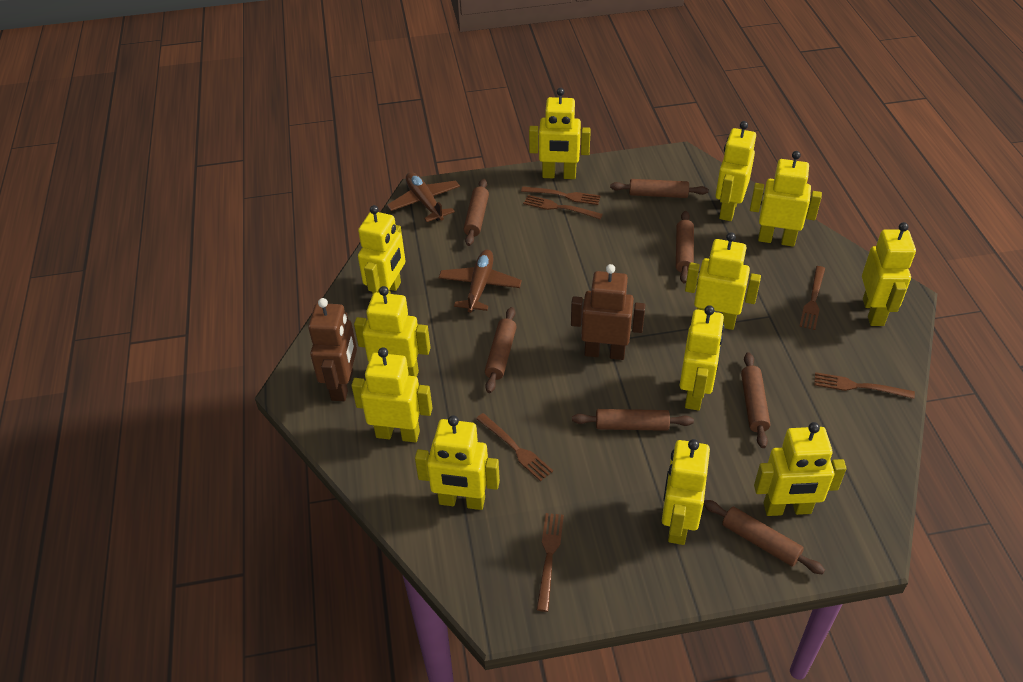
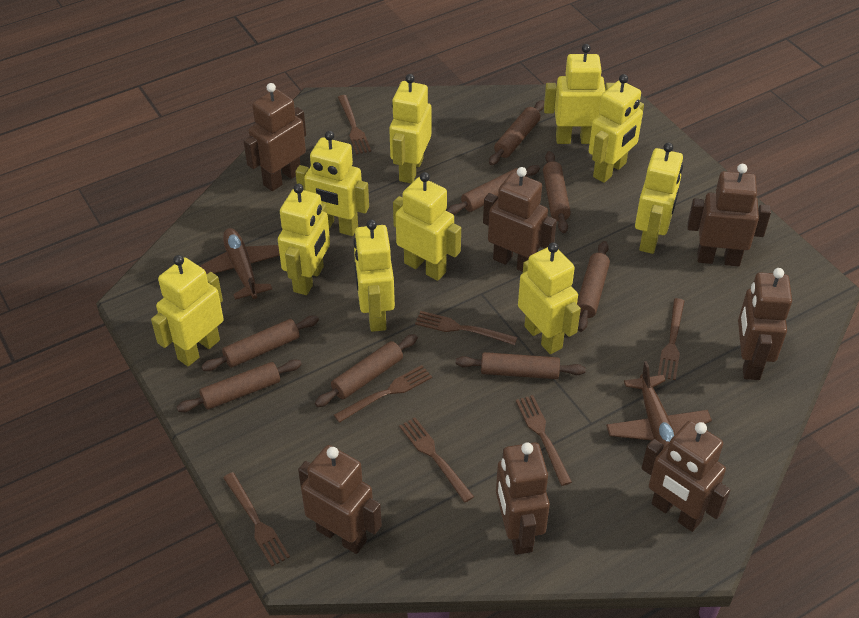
brown fork: 6 -> 7
brown robot: 2 -> 7
brown rolling pin: 7 -> 8
yellow robot: 12 -> 10

